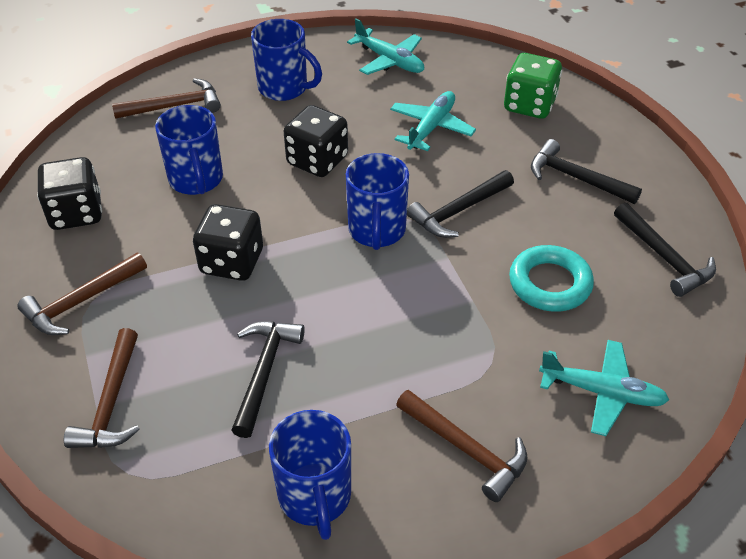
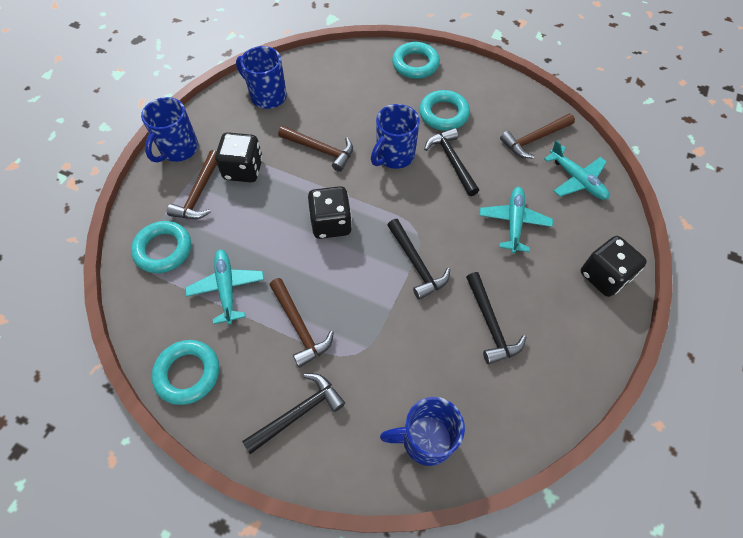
green dice: 1 -> 0
turquoise ring: 1 -> 4

